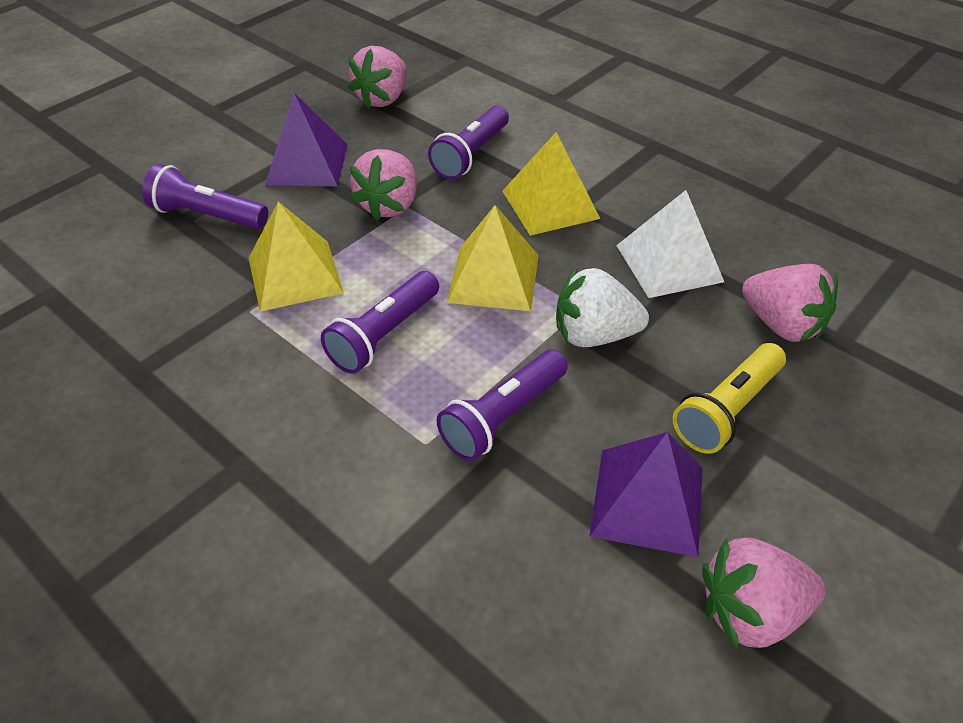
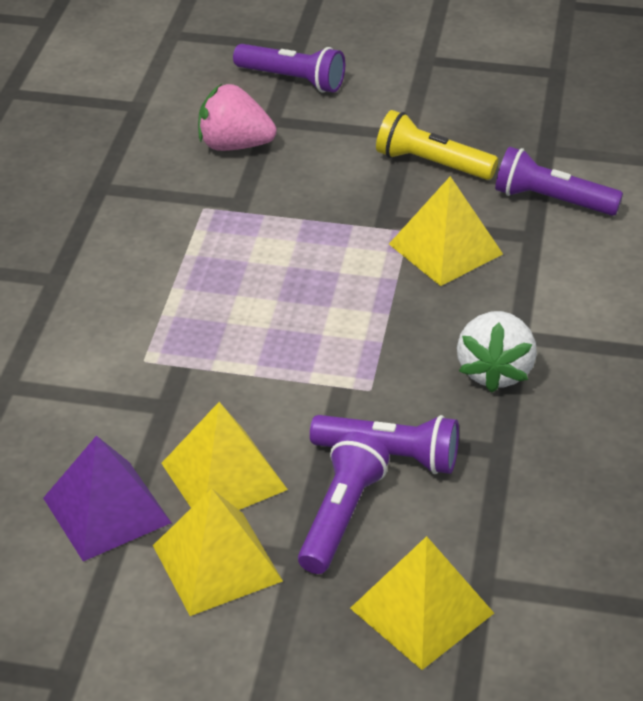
pink strawberry: 4 -> 1
purple pyramid: 2 -> 1
white pyramid: 1 -> 0
yellow pyramid: 3 -> 4

